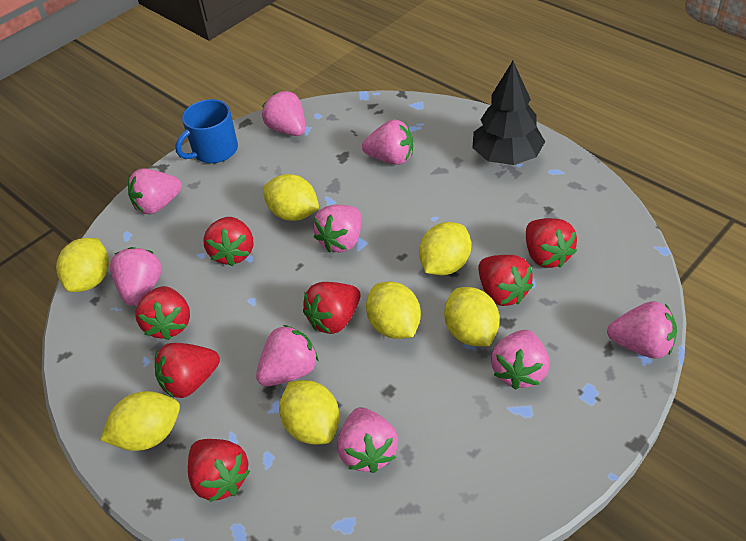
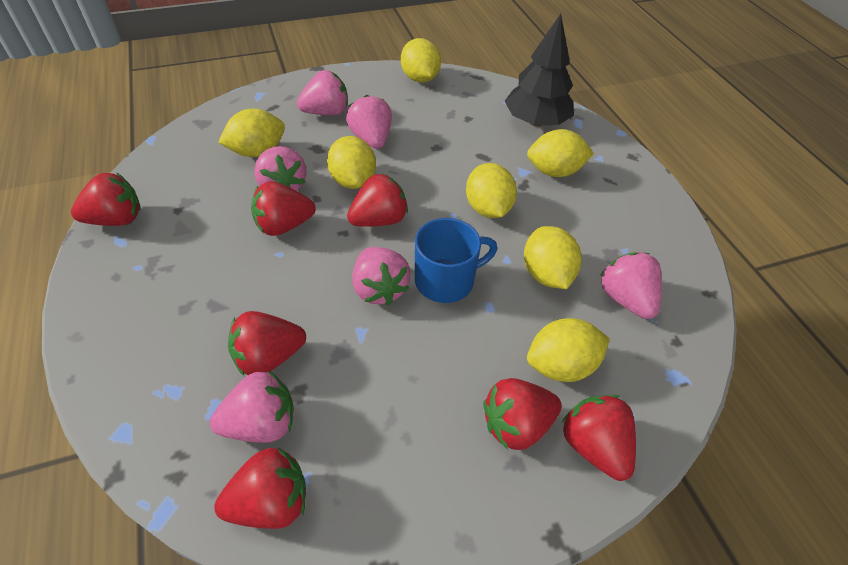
pink strawberry: 9 -> 6

